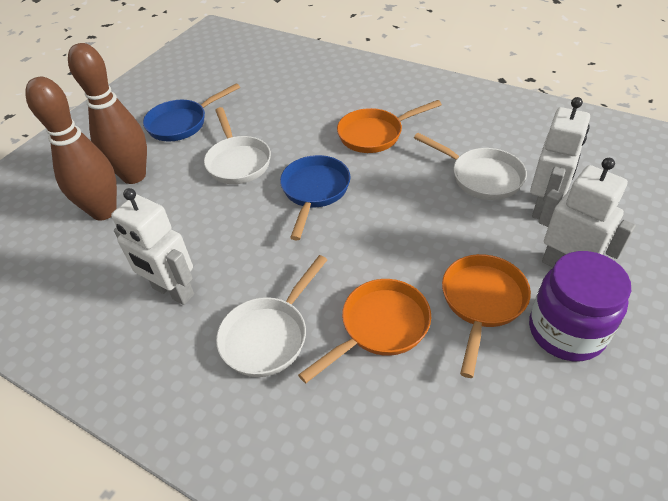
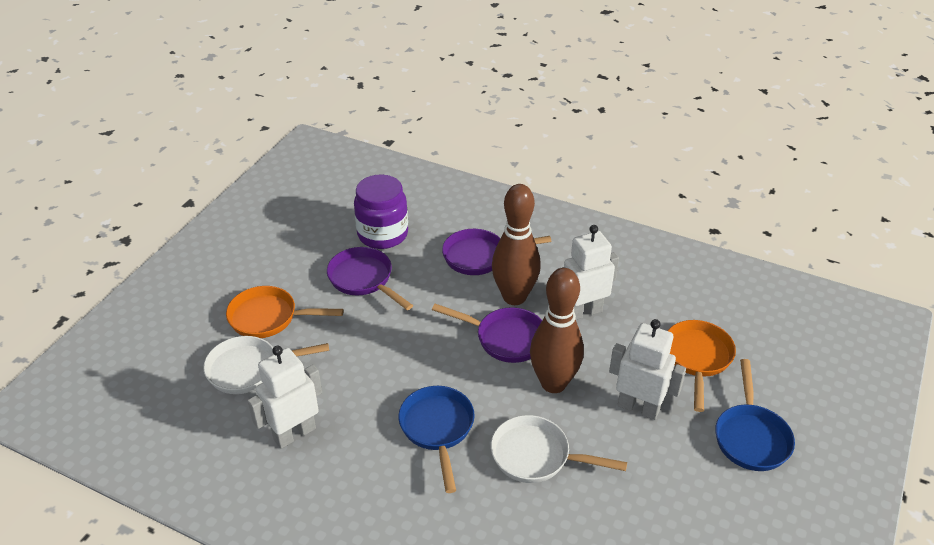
orange pan: 3 -> 2
purple pan: 0 -> 3
white pan: 3 -> 2

